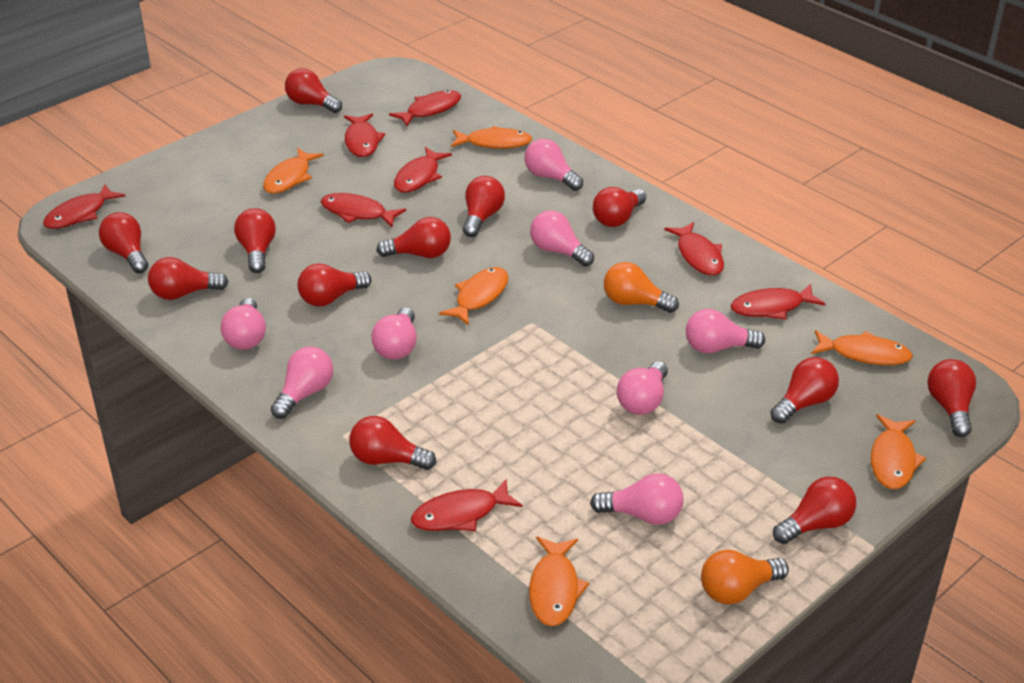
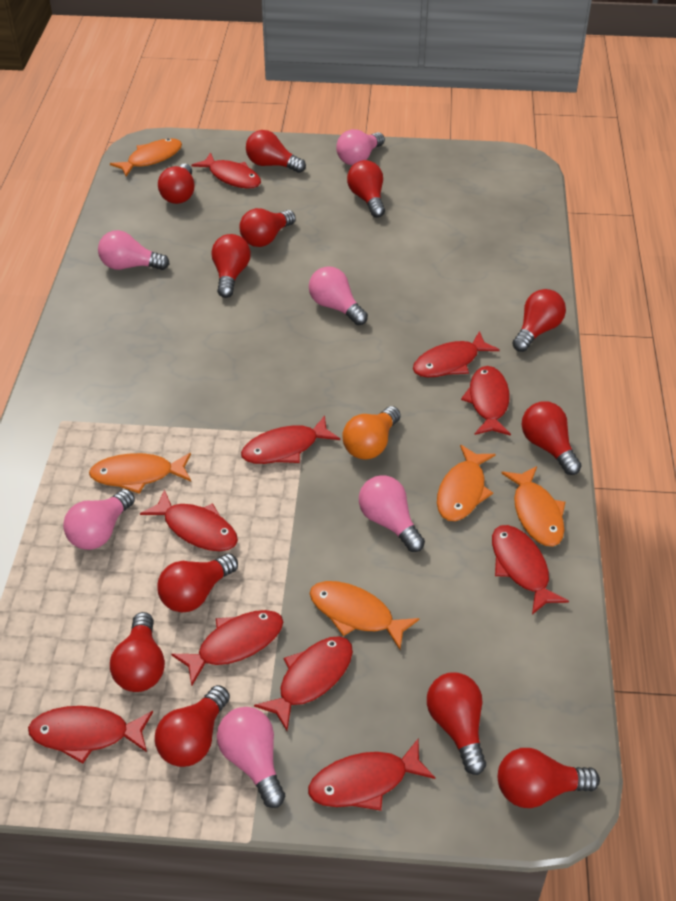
orange fish: 6 -> 5
orange light bulb: 2 -> 1
pink light bulb: 8 -> 6
red fish: 8 -> 10

